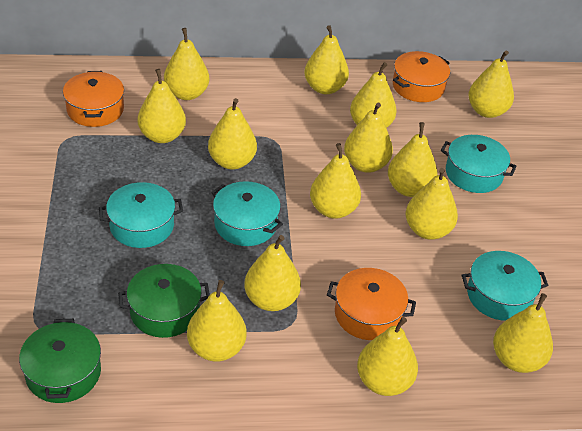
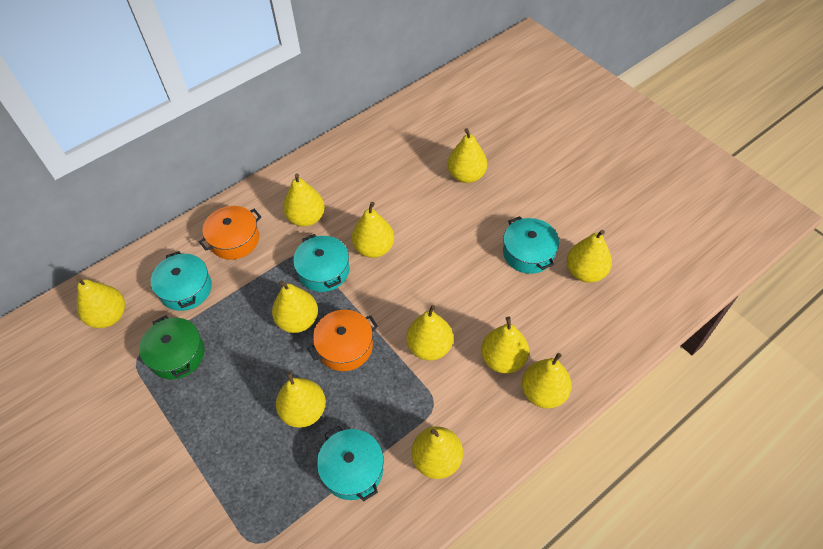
green pot: 2 -> 1
orange pot: 3 -> 2
yellow pear: 14 -> 11

